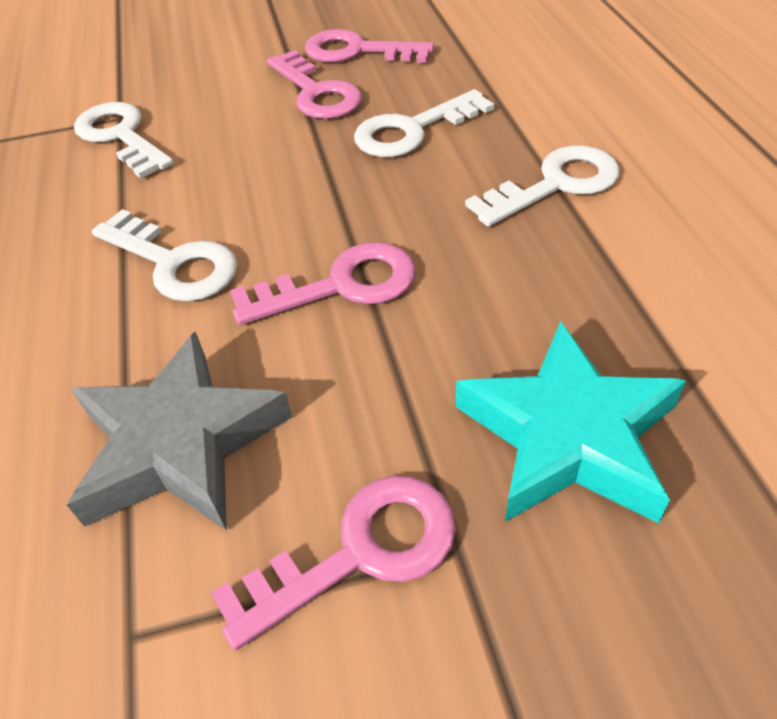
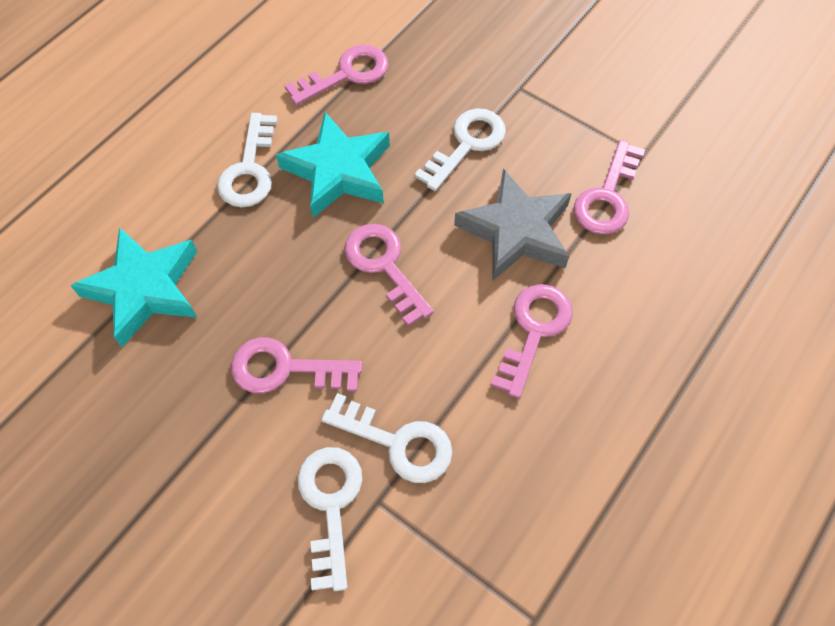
pink key: 4 -> 5
turquoise star: 1 -> 2

